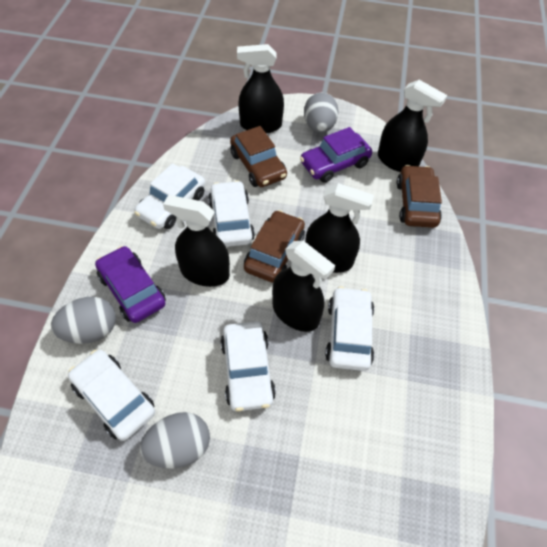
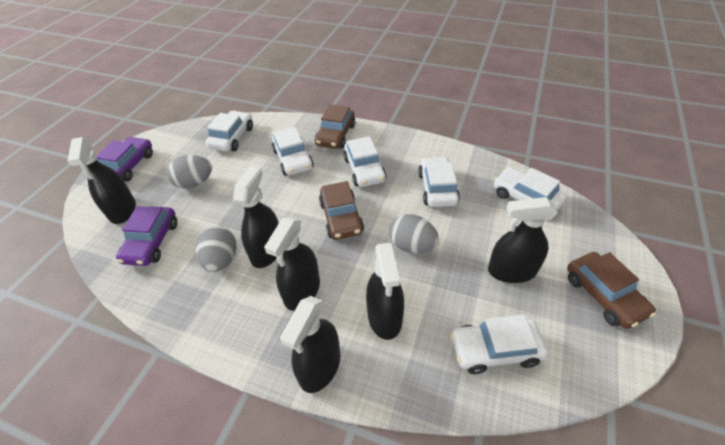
black spray bottle: 5 -> 6
white car: 5 -> 6

